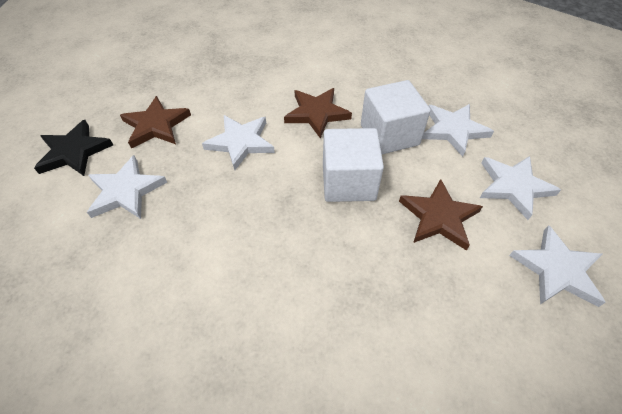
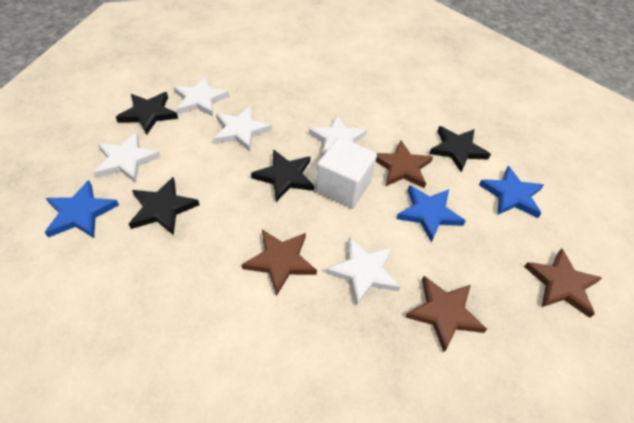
black star: 1 -> 4
blue star: 0 -> 3
brown star: 3 -> 4
white cube: 2 -> 1

